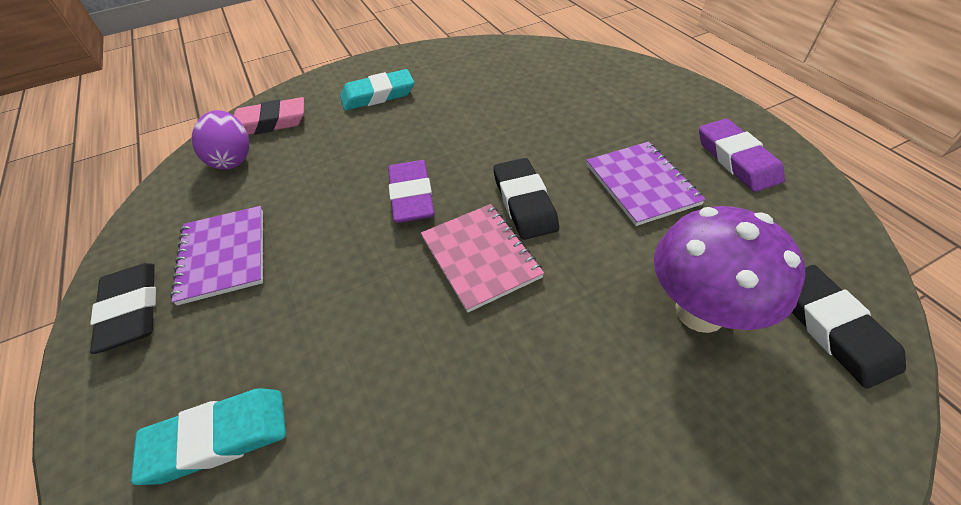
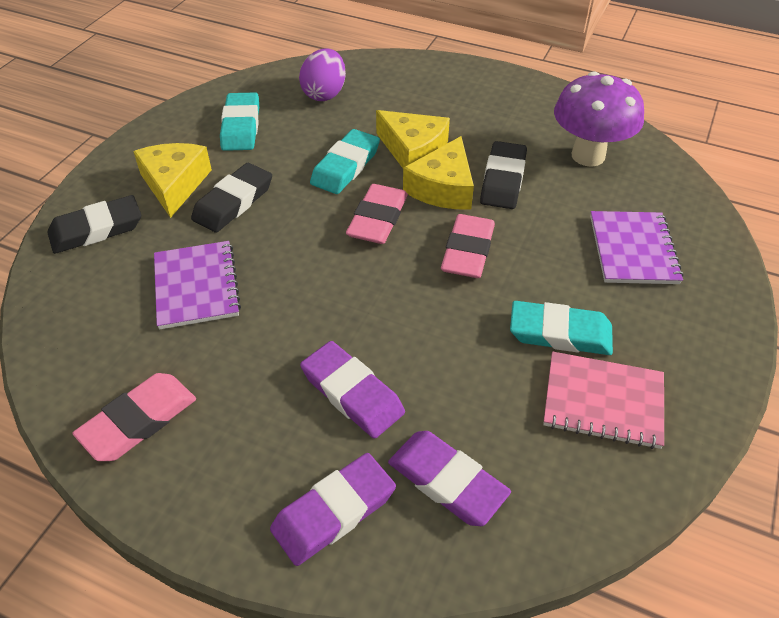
pink eraser: 1 -> 3
purple eraser: 2 -> 3
turquoise eraser: 2 -> 3
yellow cheese: 0 -> 3

